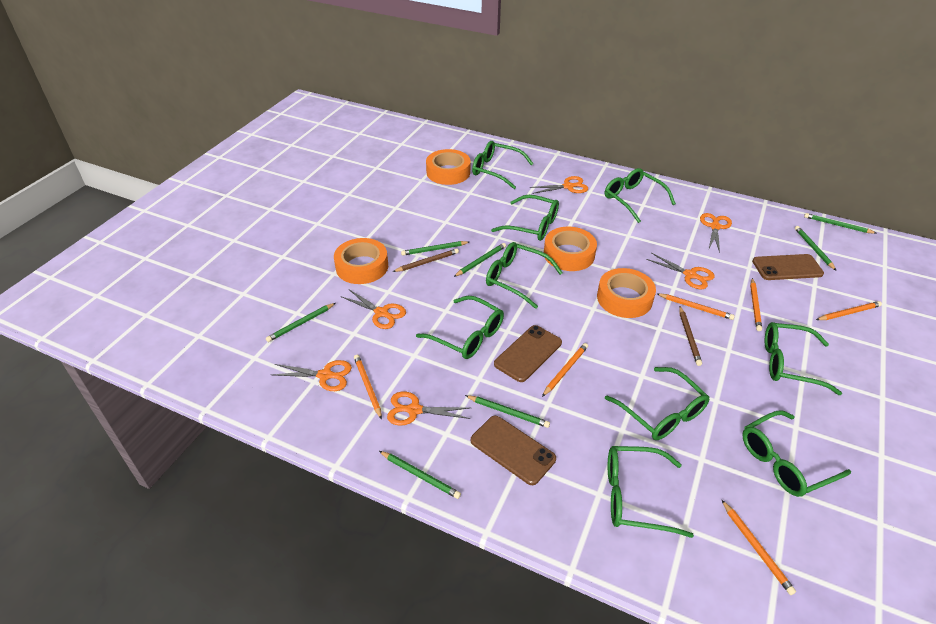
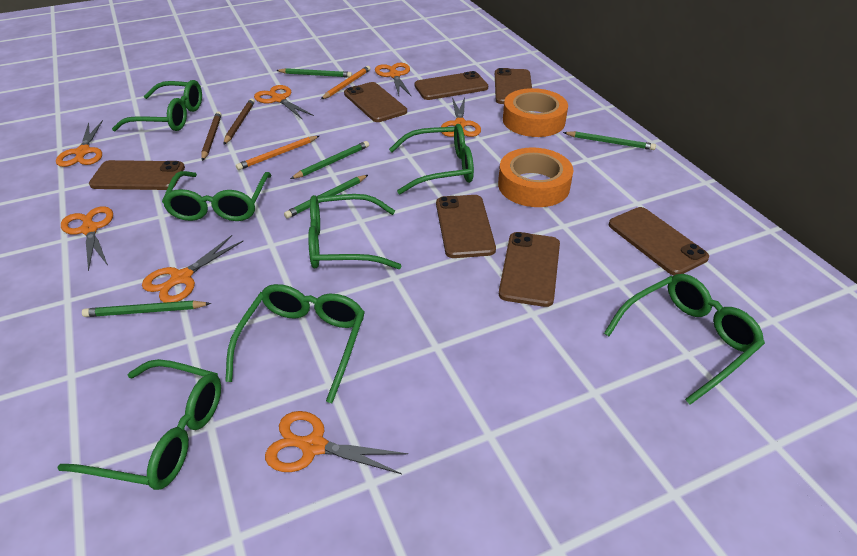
brown phone: 3 -> 7
green glasses: 9 -> 7
green pencil: 7 -> 5
orange pencil: 6 -> 2
orange scissors: 6 -> 7
orange tape: 4 -> 2

